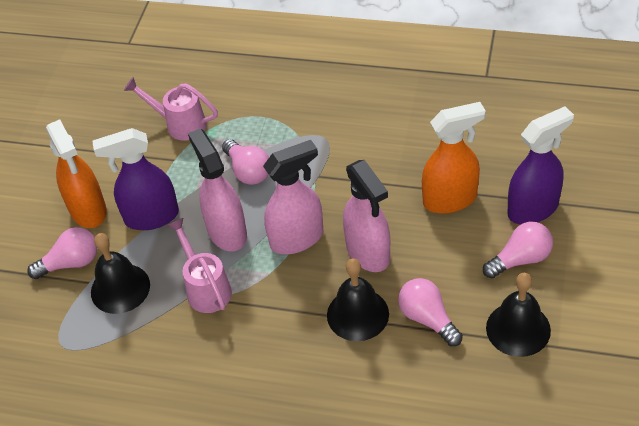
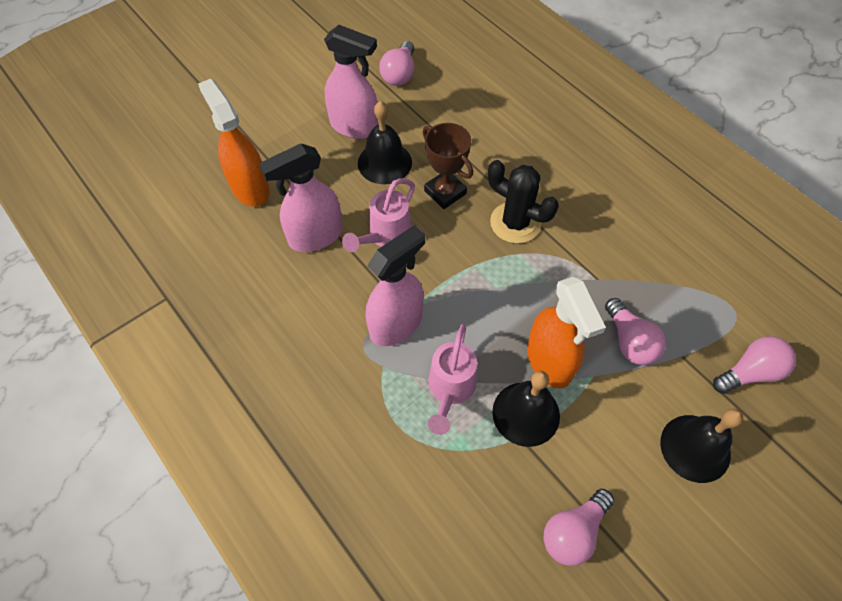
black cactus: 0 -> 1
brown trophy: 0 -> 1
purple spray bottle: 2 -> 0

